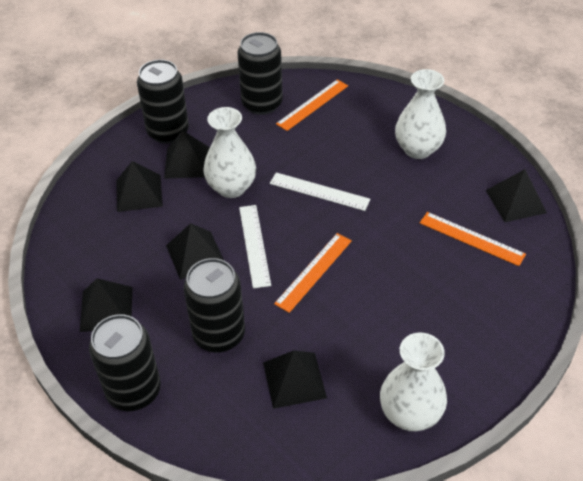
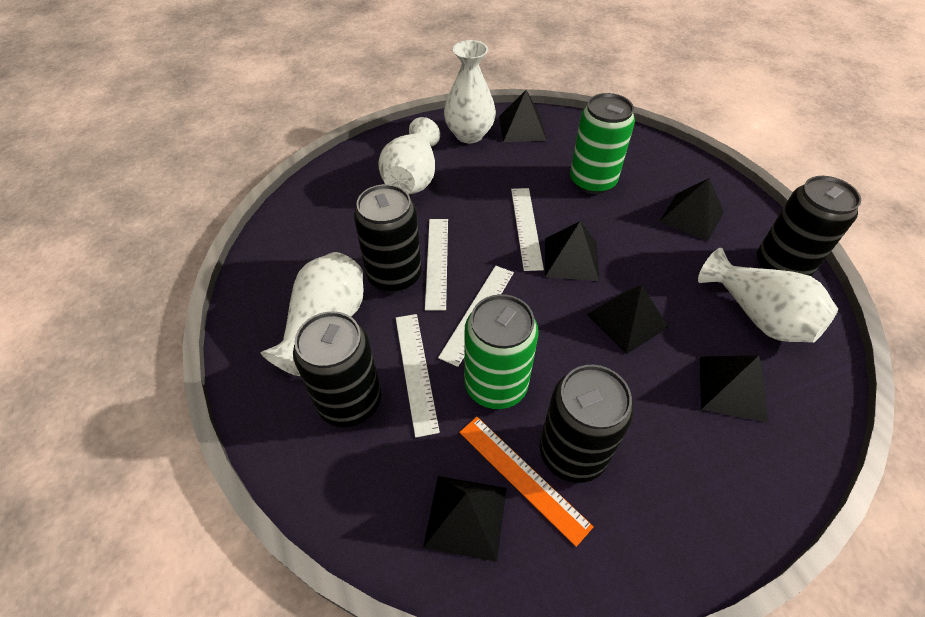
green can: 0 -> 2
orange ruler: 3 -> 1
white ruler: 2 -> 4
white vase: 3 -> 4

